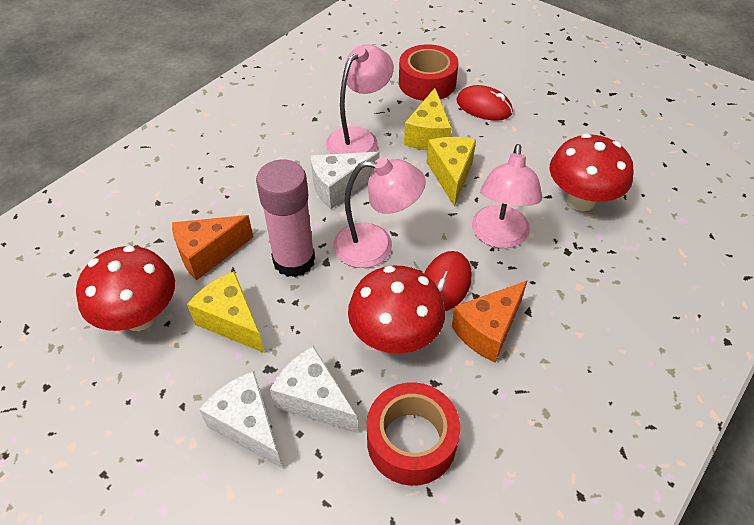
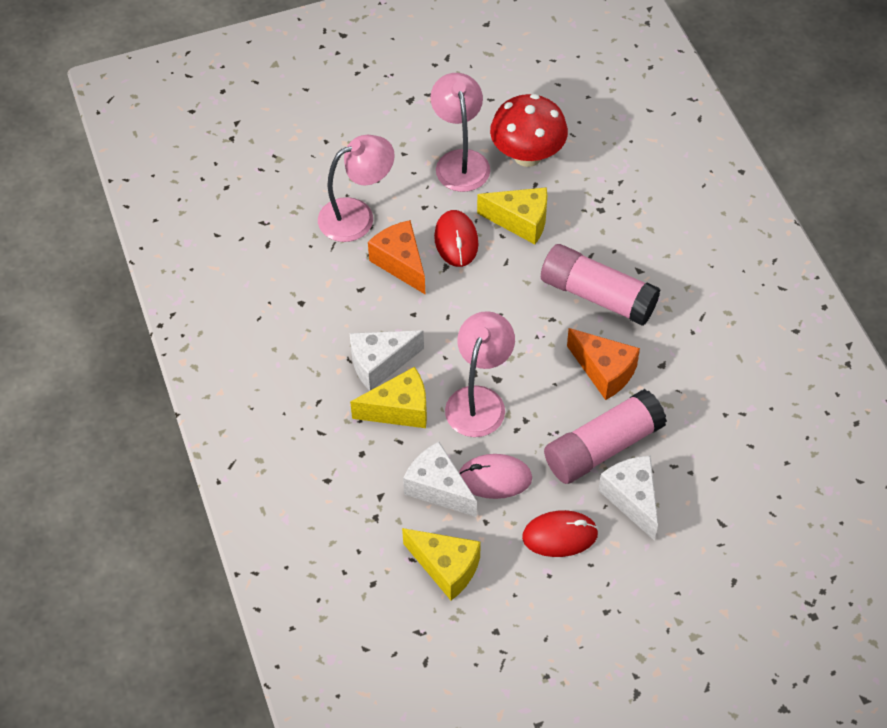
pink glue stick: 1 -> 2
pink mouse: 0 -> 1
red mushroom: 3 -> 1
red tape: 2 -> 0

